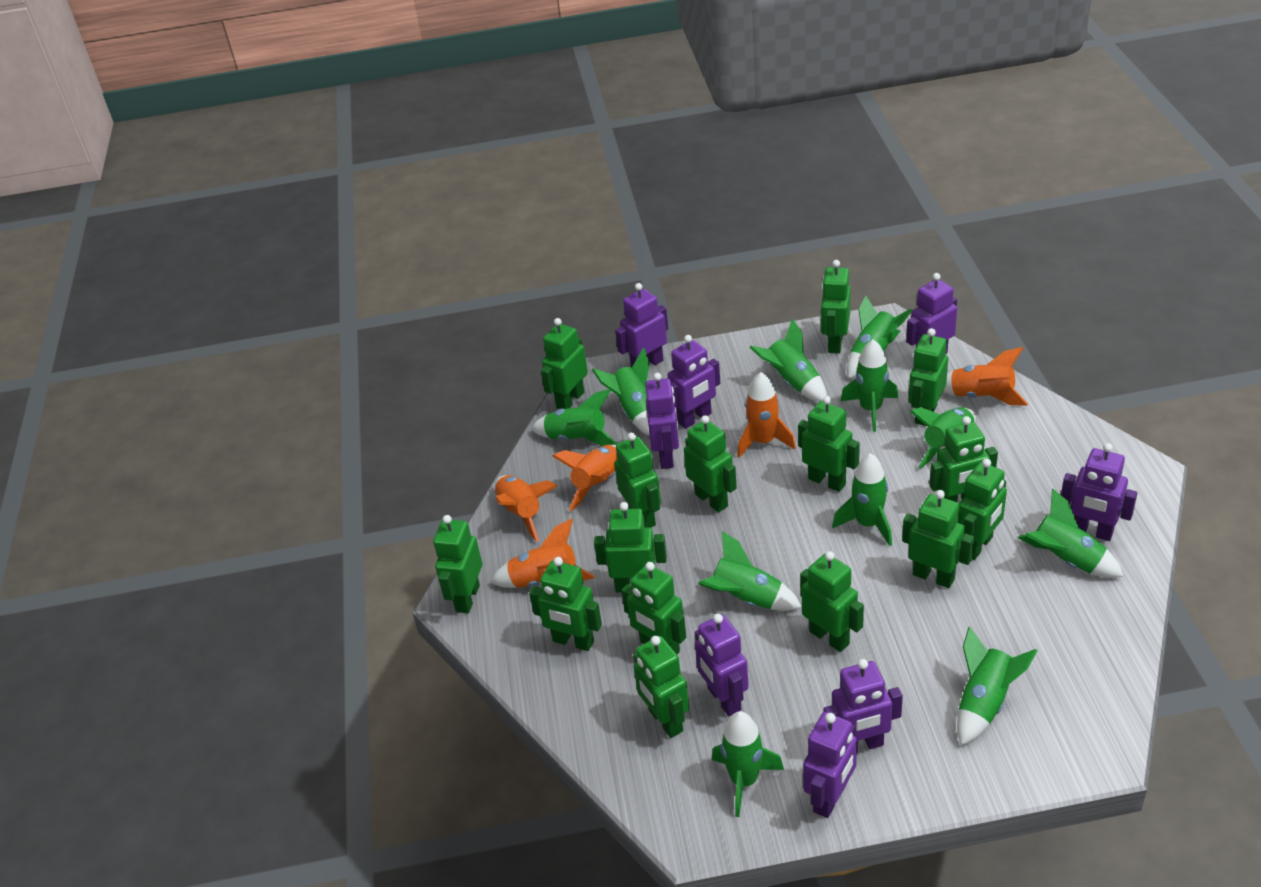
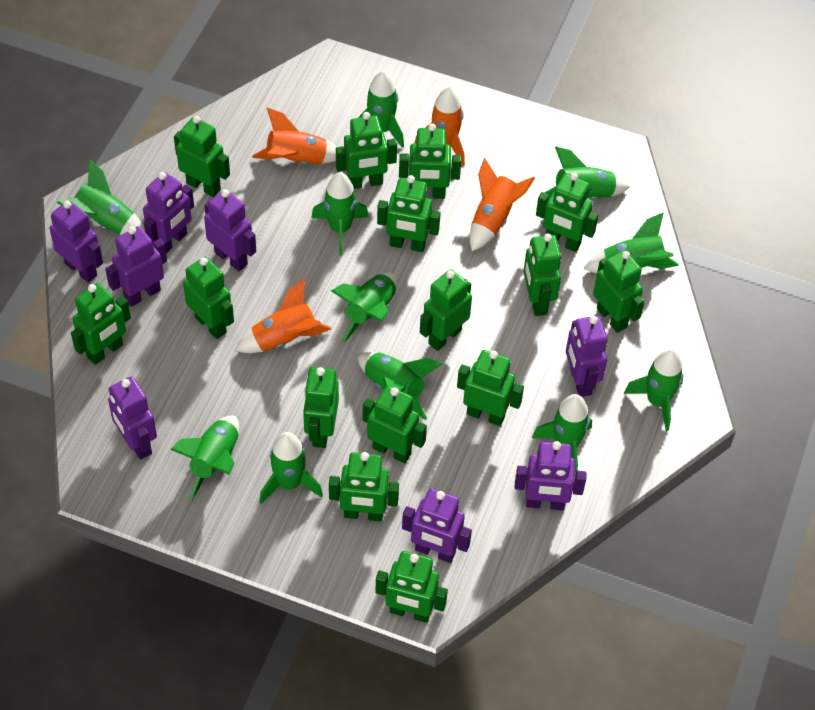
orange rocket: 5 -> 4

